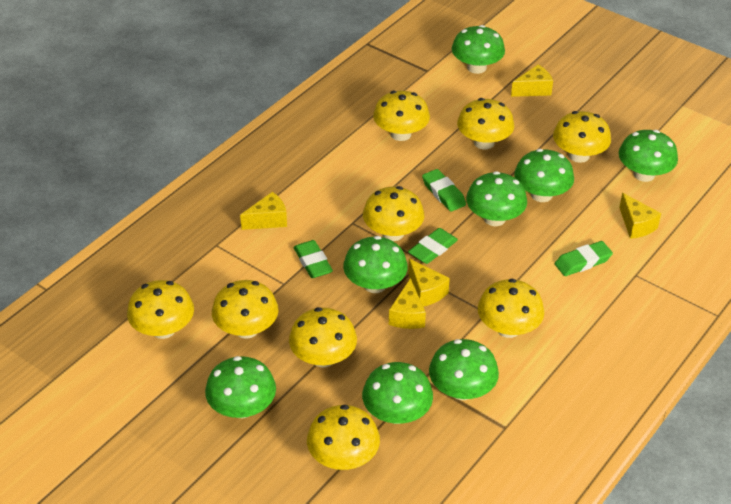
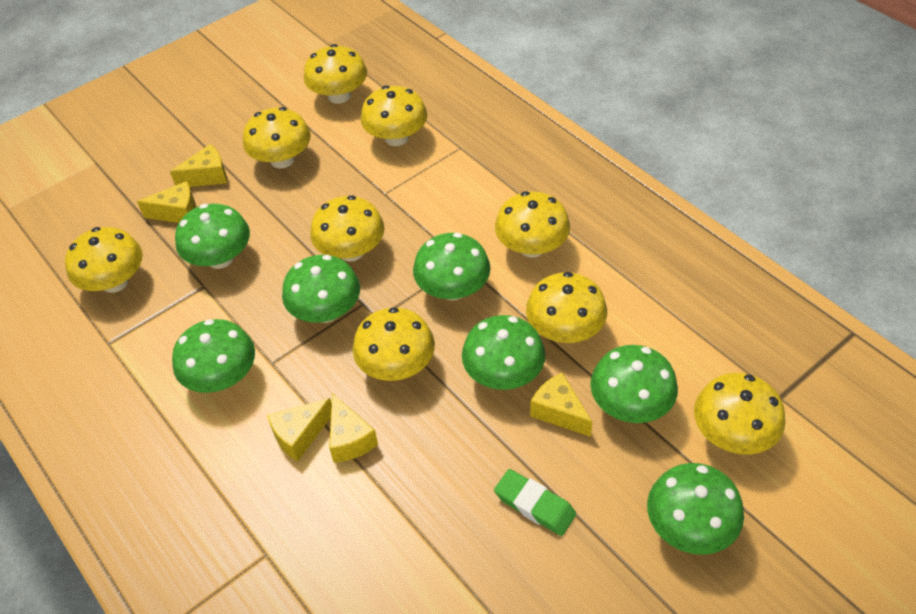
green eraser: 4 -> 1
green mushroom: 8 -> 7

